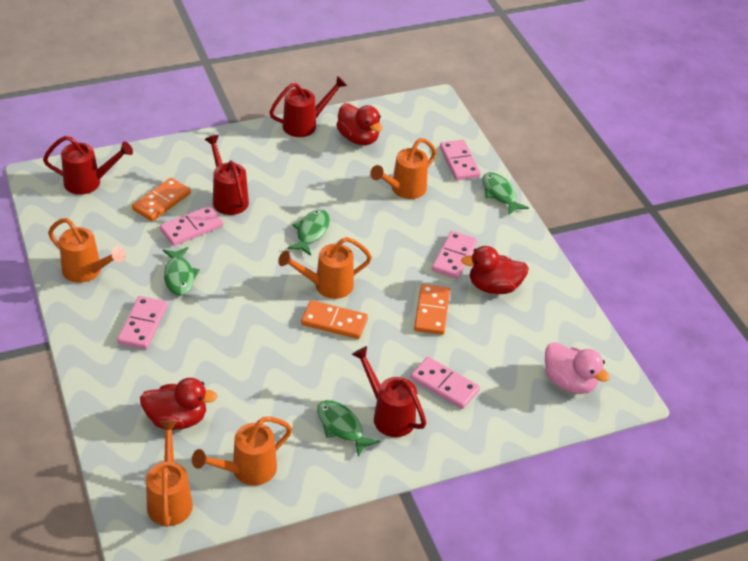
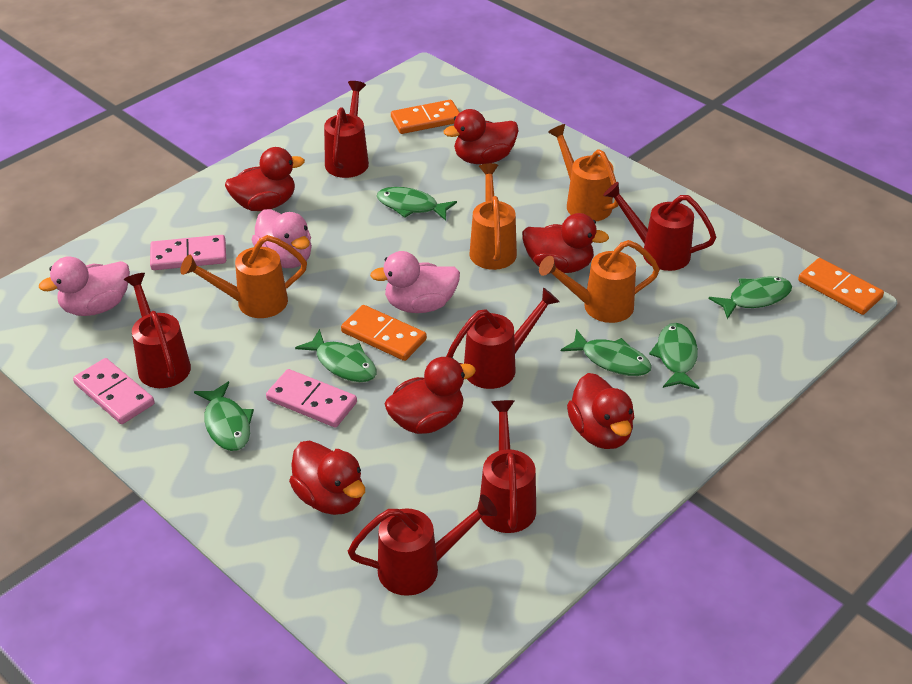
green fish: 4 -> 6
orange watering can: 5 -> 4
pink domino: 5 -> 3
pink duck: 1 -> 3
red duck: 3 -> 6
red watering can: 4 -> 6

